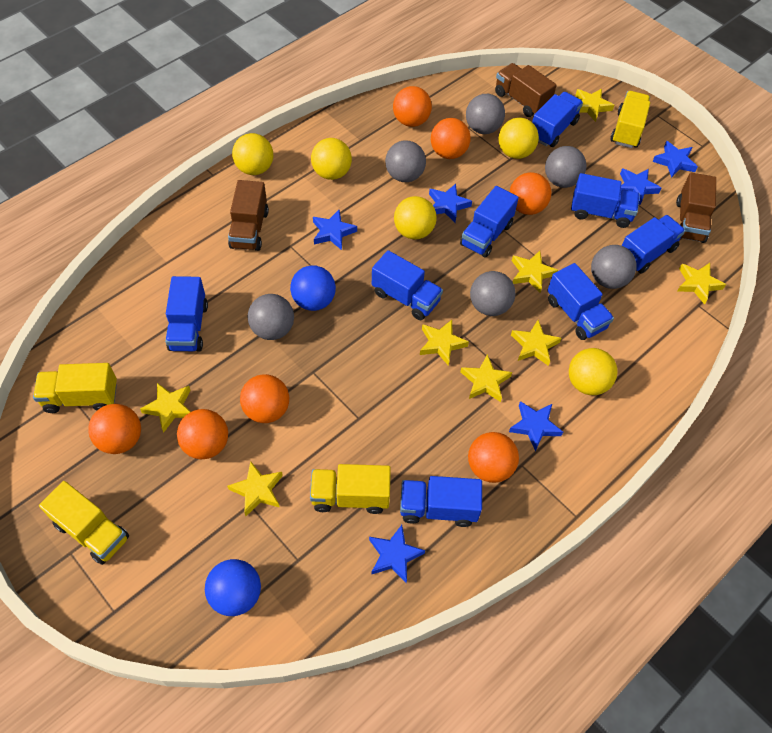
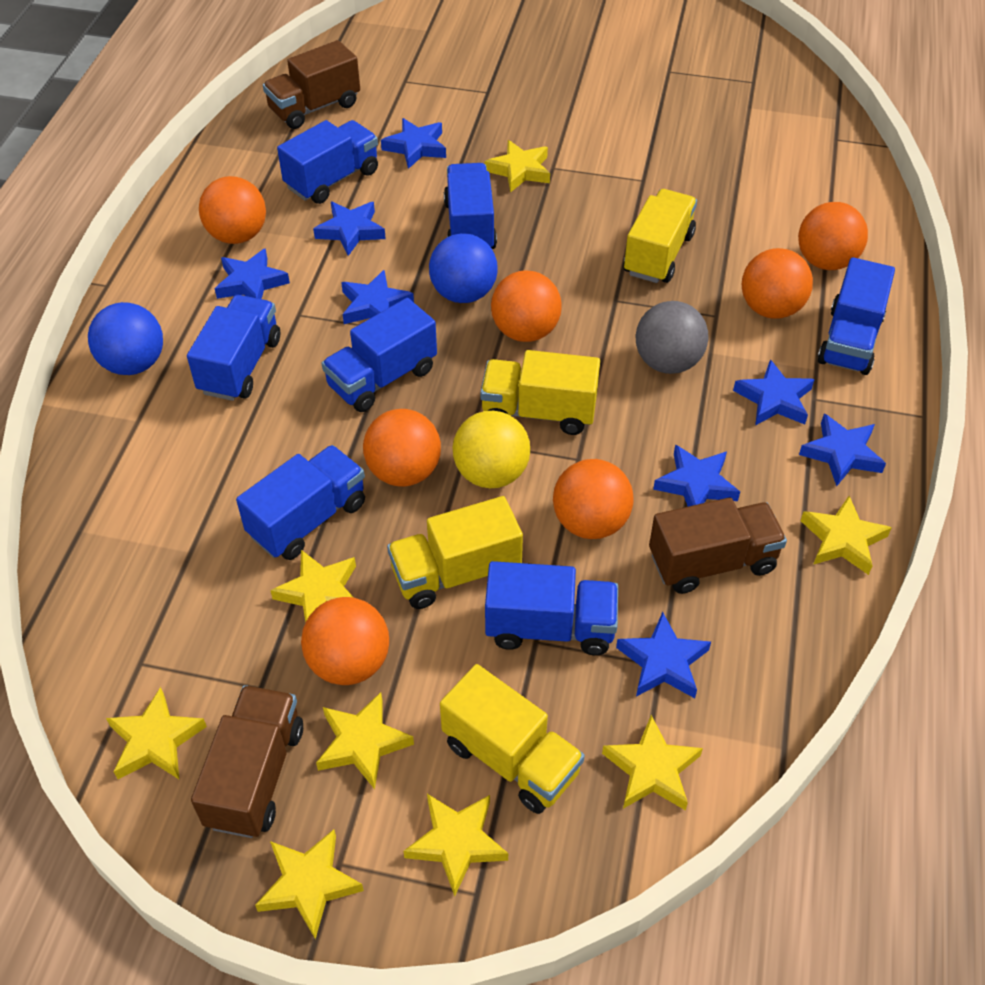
blue star: 6 -> 8
blue truck: 8 -> 7
grey ball: 6 -> 1
yellow ball: 5 -> 1

